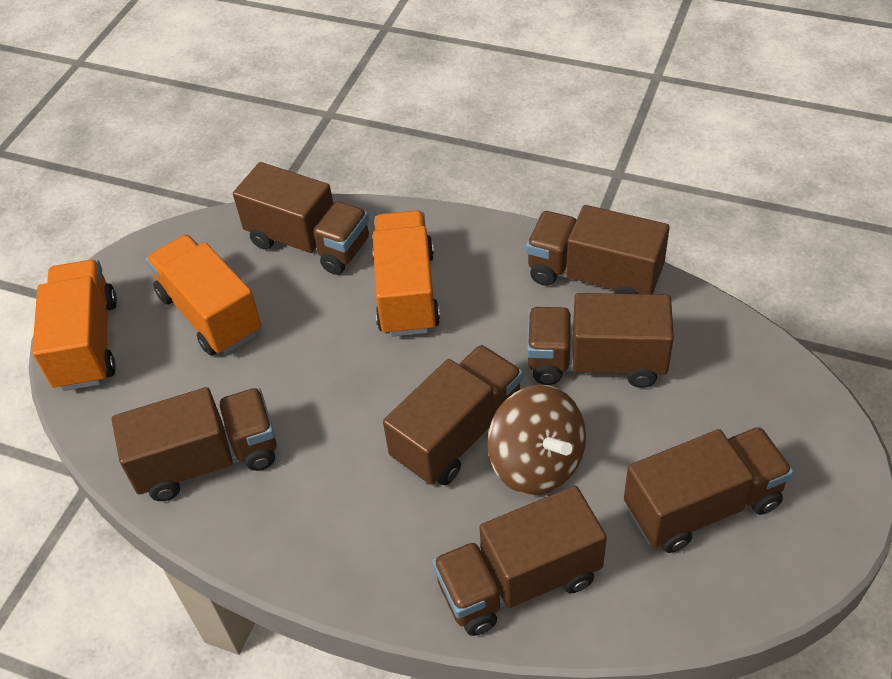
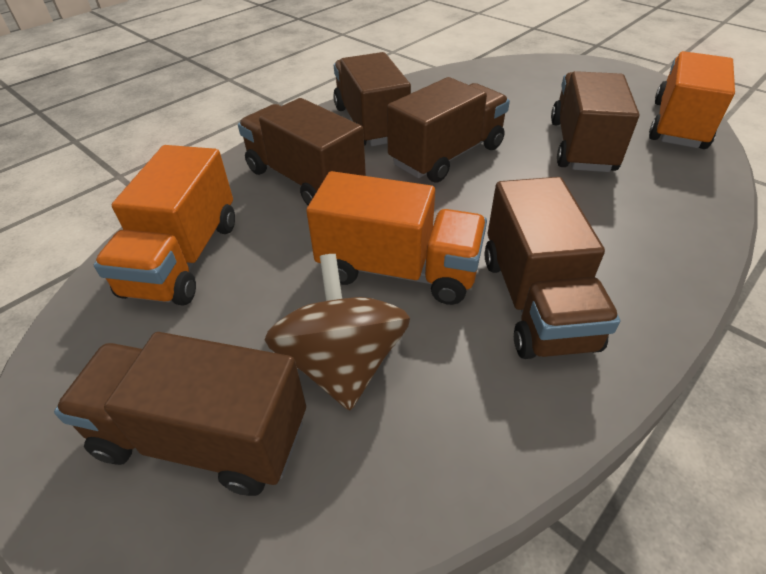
brown truck: 7 -> 6

